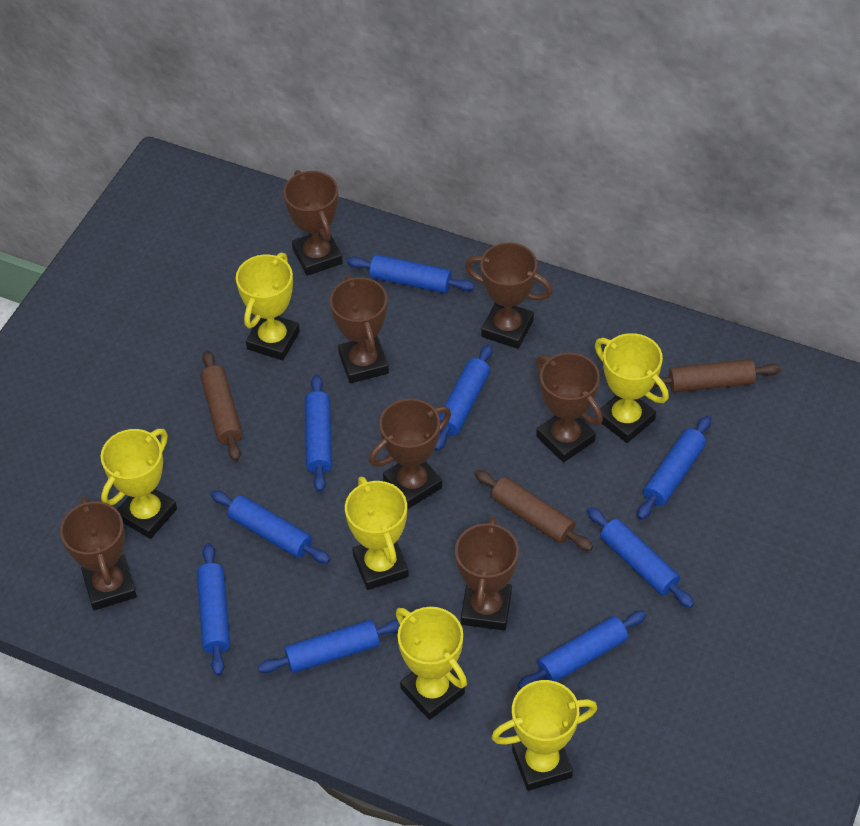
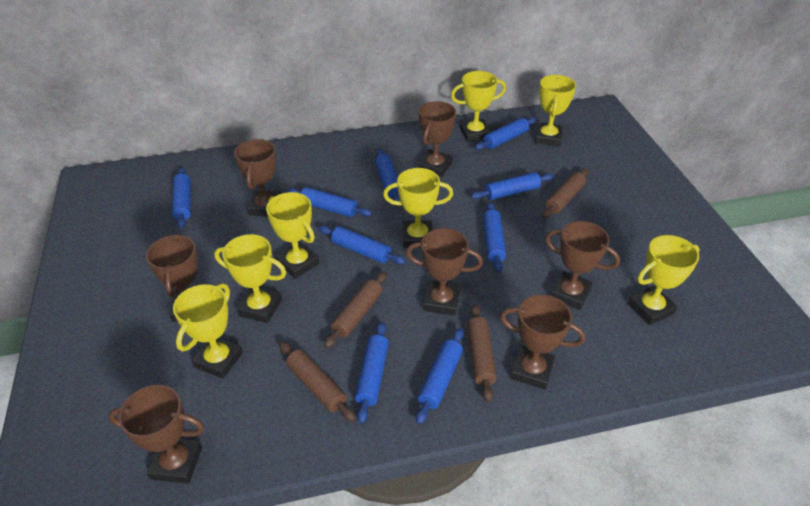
brown rolling pin: 3 -> 4
yellow trophy: 6 -> 7

